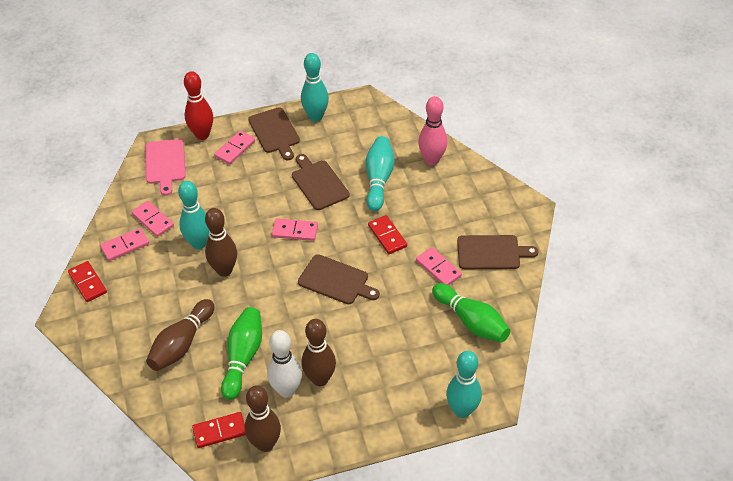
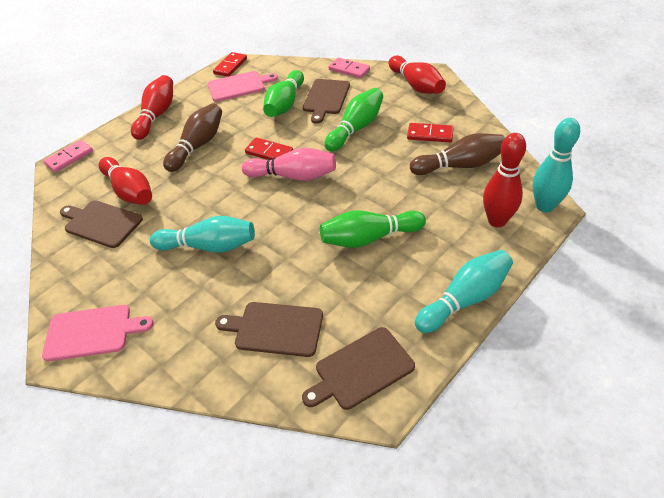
brown bowling pin: 4 -> 2
green bowling pin: 2 -> 3
pink cutting board: 1 -> 2
pink domino: 5 -> 2
red bowling pin: 1 -> 4
turquoise bowling pin: 4 -> 3
white bowling pin: 1 -> 0

